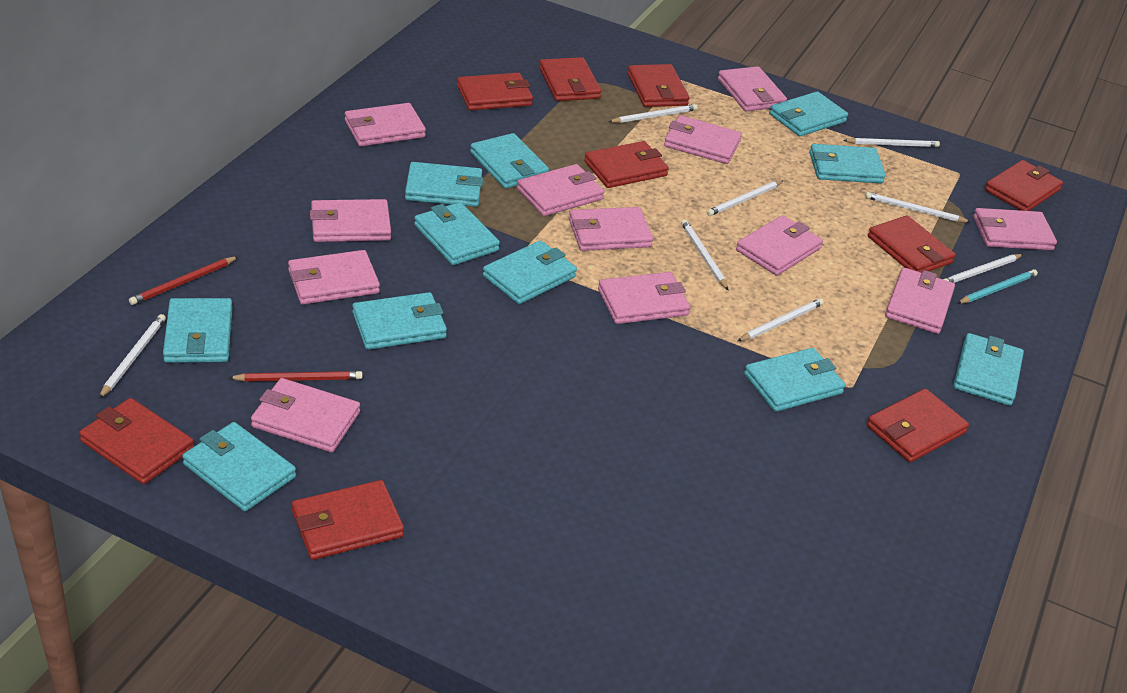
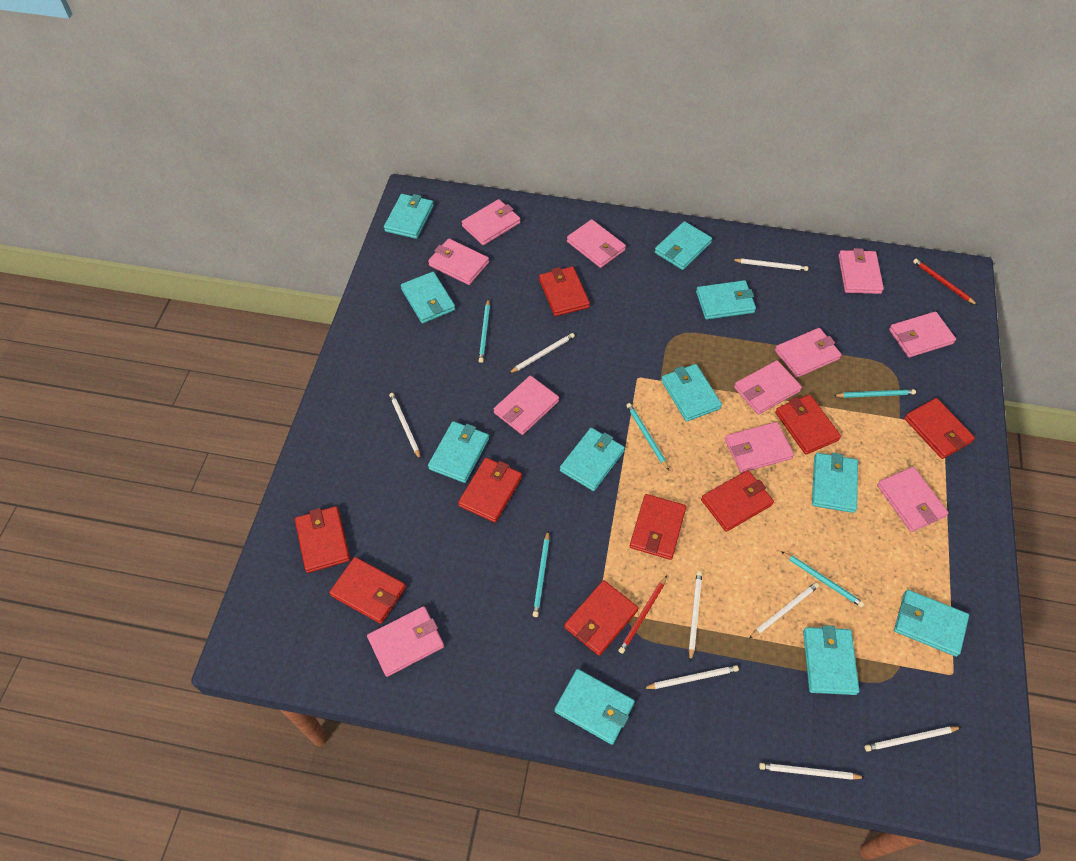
pink wallet: 12 -> 11
turquoise pencil: 1 -> 5

